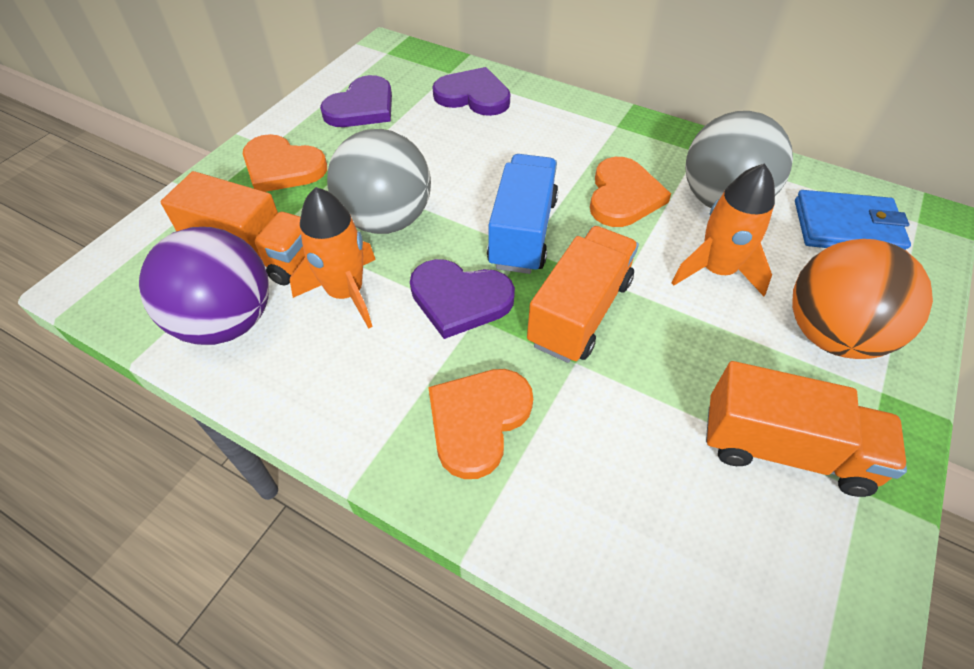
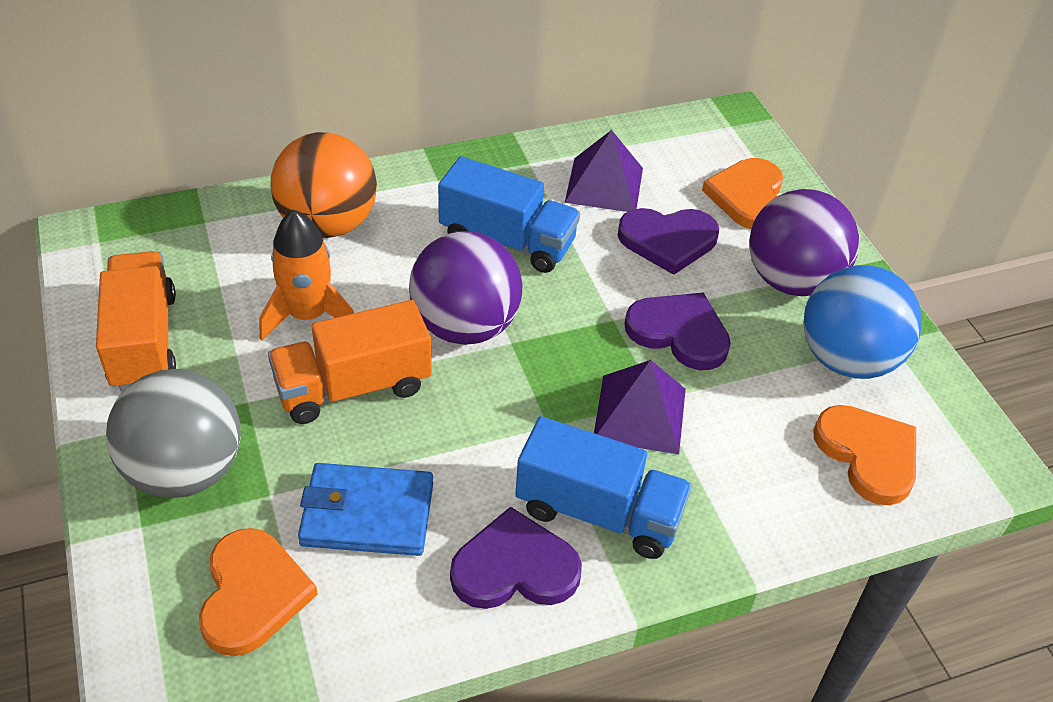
blue ball: 0 -> 1
blue truck: 1 -> 2
grey ball: 2 -> 1
orange rocket: 2 -> 1
orange truck: 3 -> 2
purple ball: 1 -> 2
purple pyramid: 0 -> 2

